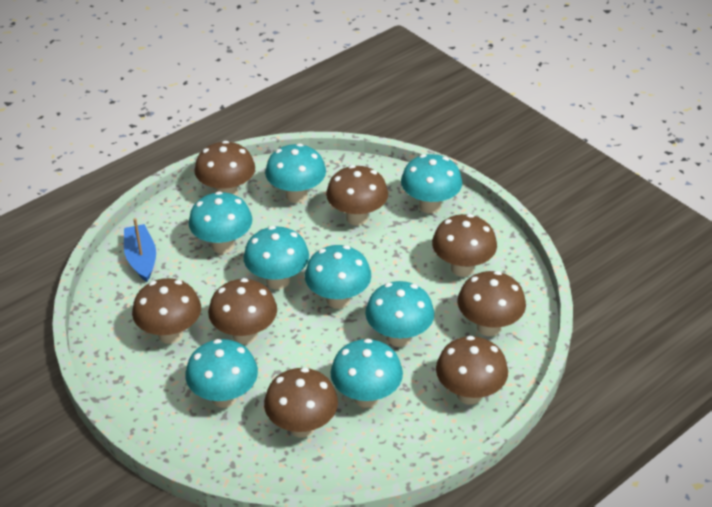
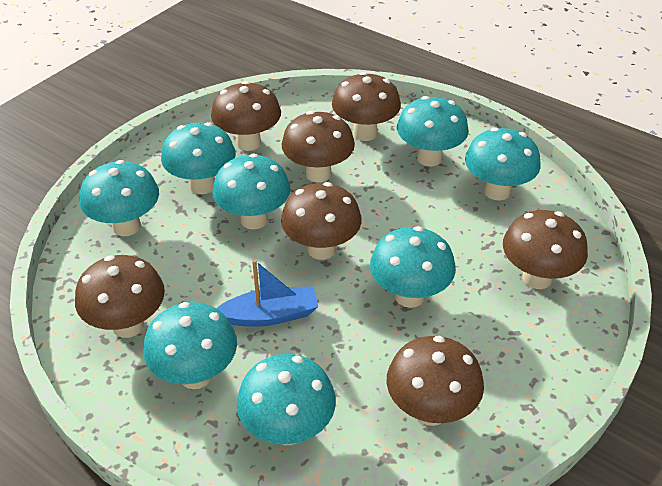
brown mushroom: 8 -> 7

